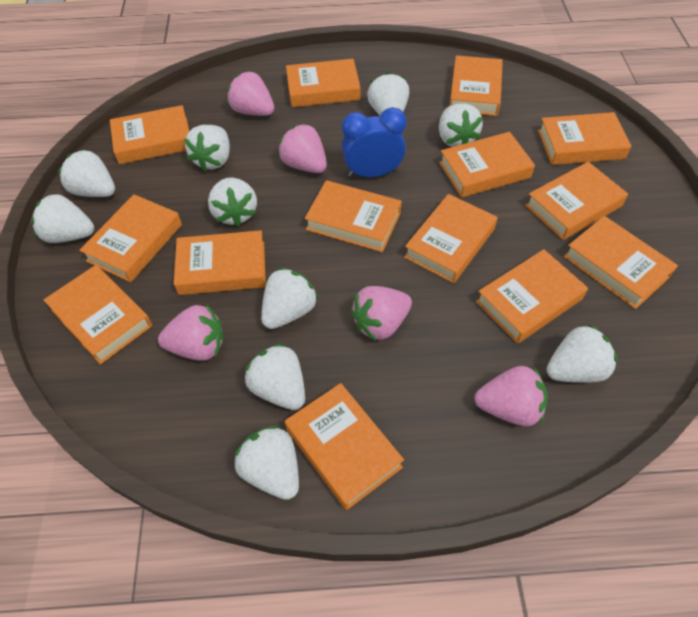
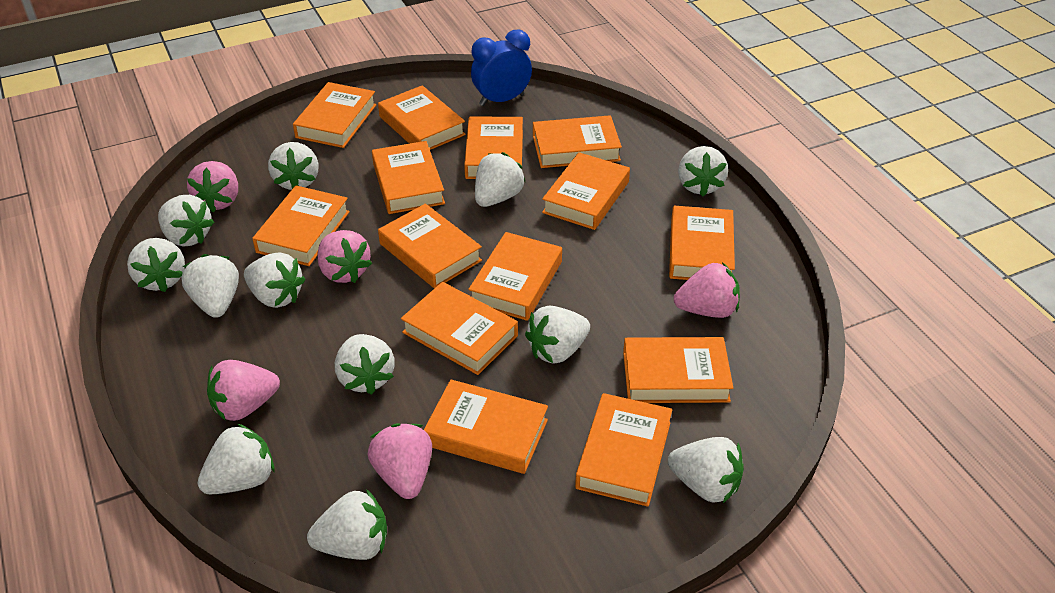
white strawberry: 10 -> 12

